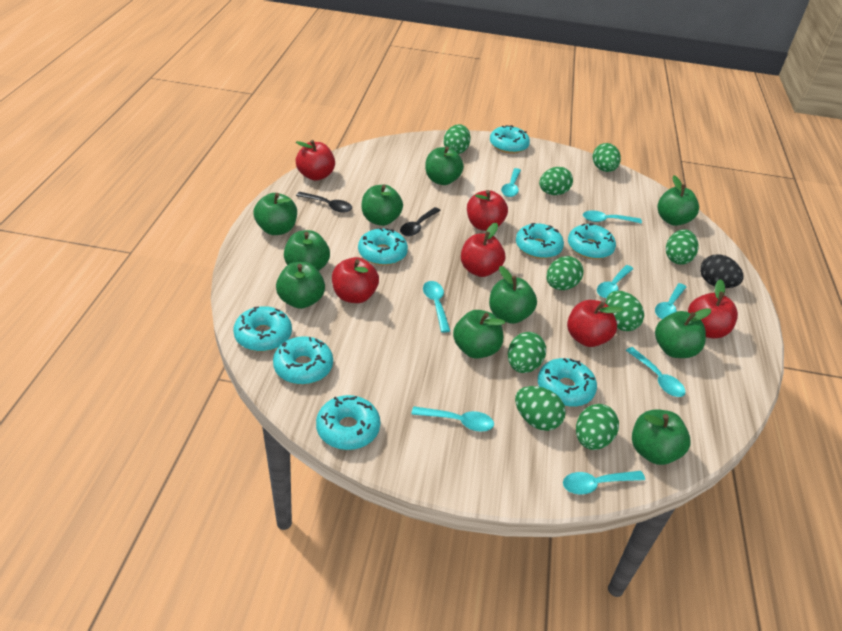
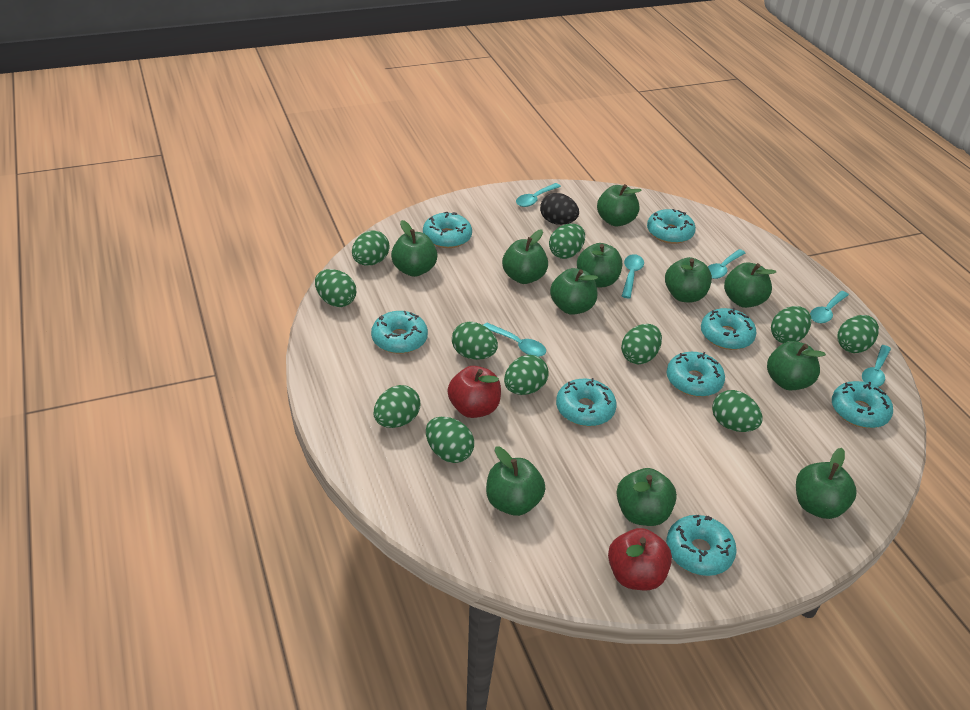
black spoon: 2 -> 0
green apple: 10 -> 11
green egg: 9 -> 11
red apple: 6 -> 2
turquoise spoon: 8 -> 6

